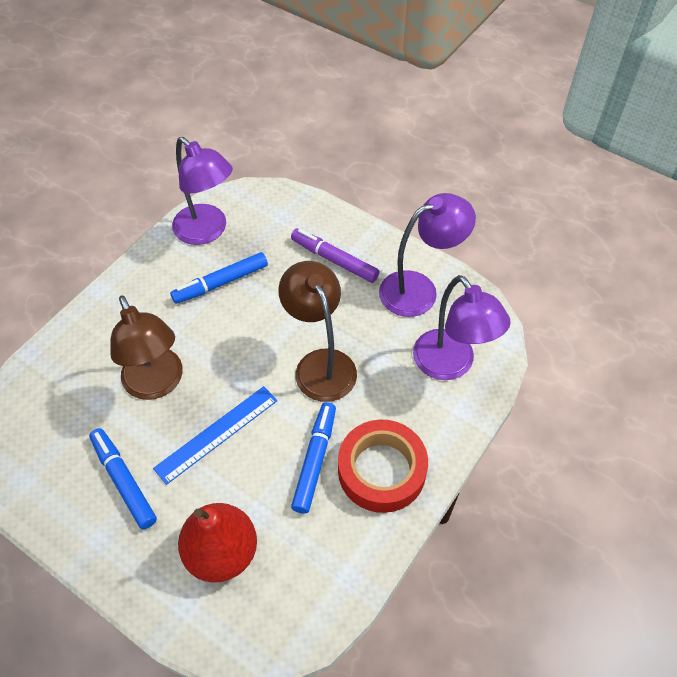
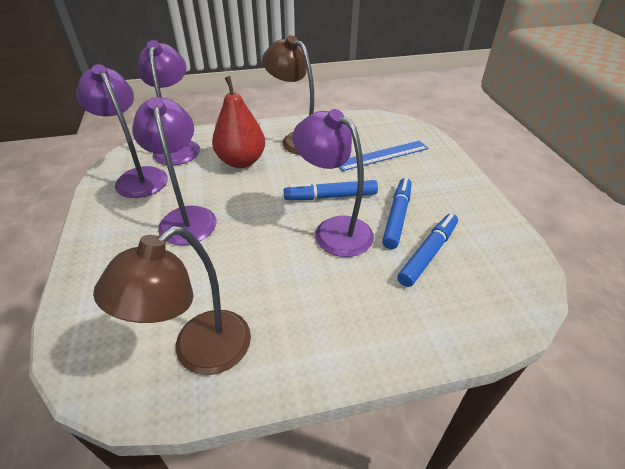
purple lamp: 3 -> 4
purple marker: 1 -> 0
red tape: 1 -> 0

